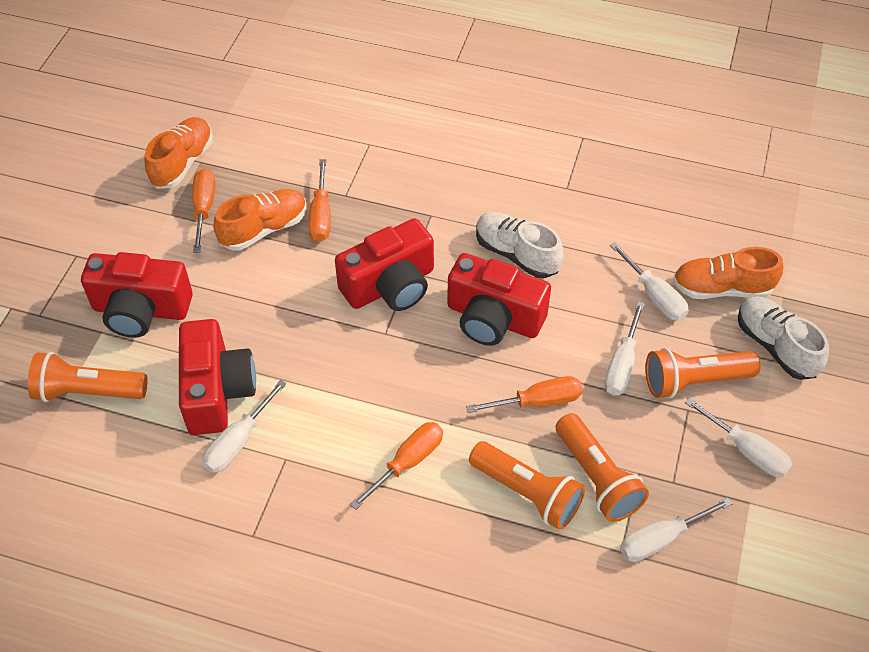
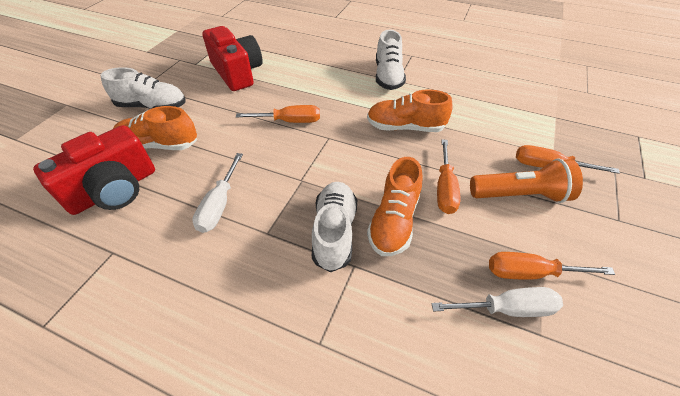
orange flashlight: 4 -> 1
red camera: 4 -> 2
white screwdriver: 5 -> 2
white shoe: 2 -> 3

